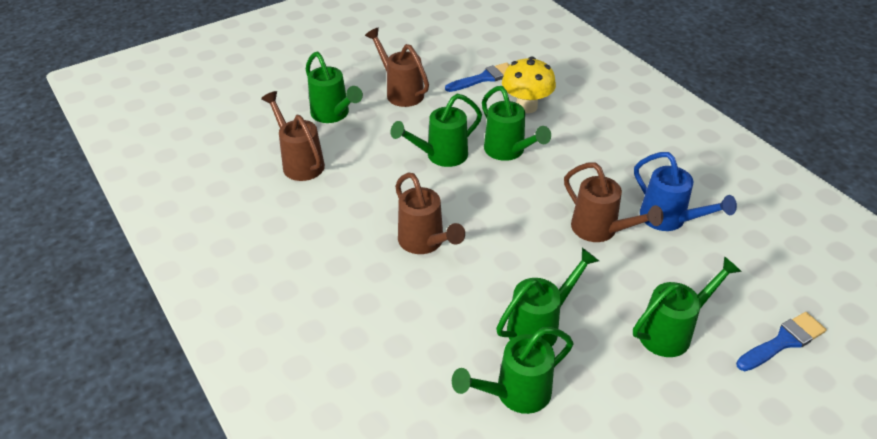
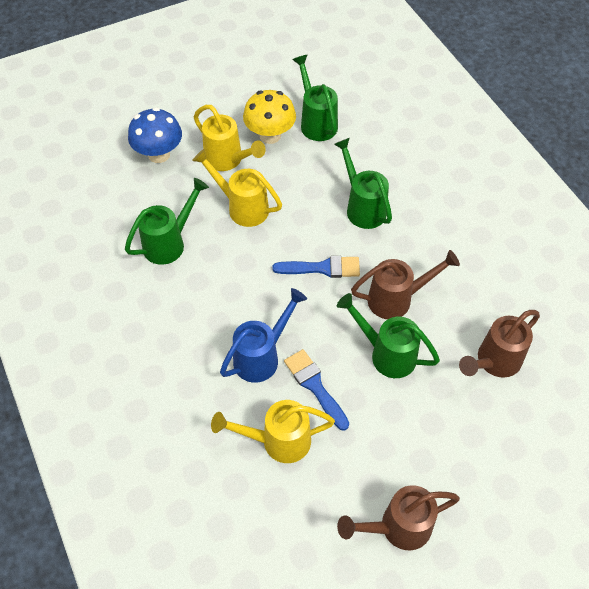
blue mushroom: 0 -> 1
brown watering can: 4 -> 3
green watering can: 6 -> 4
yellow watering can: 0 -> 3

